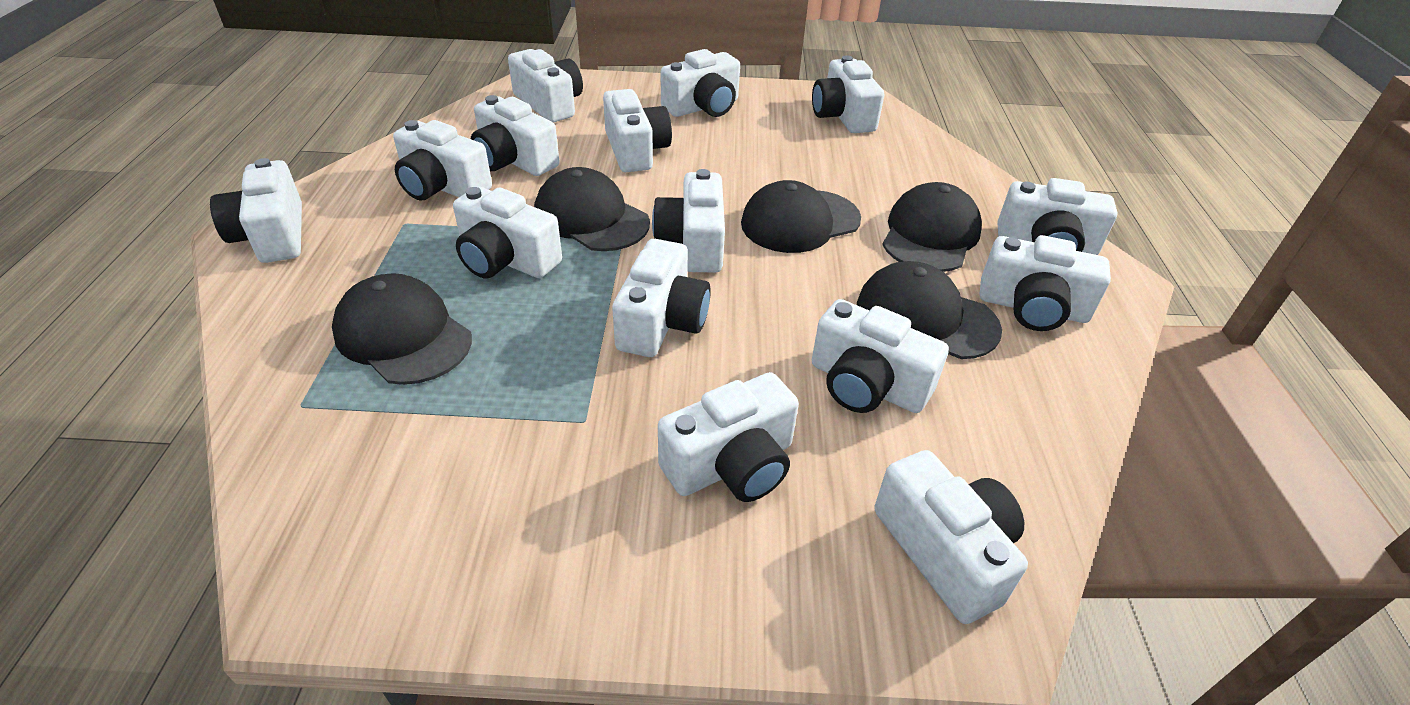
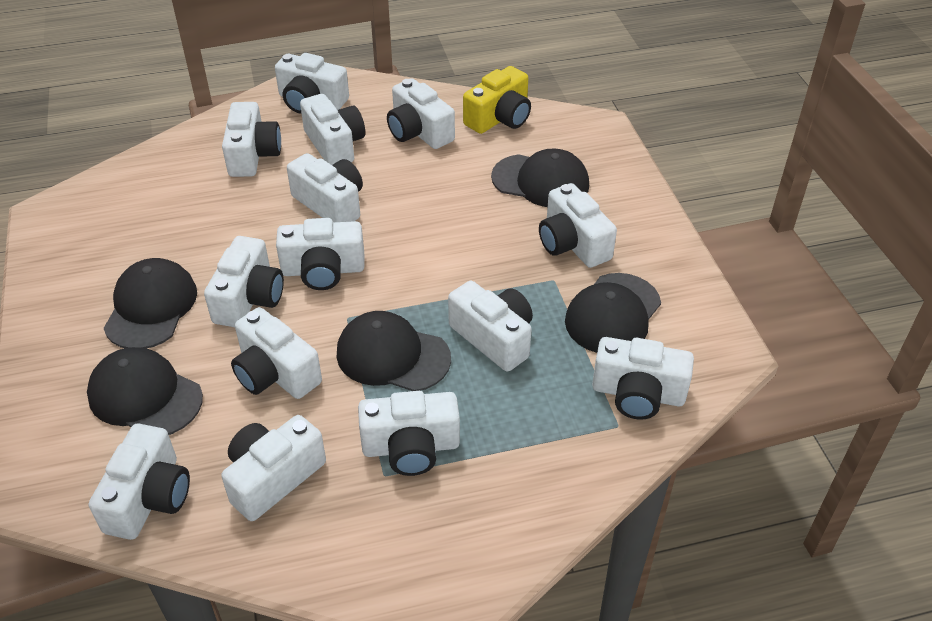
white camera: 15 -> 14
yellow camera: 0 -> 1

